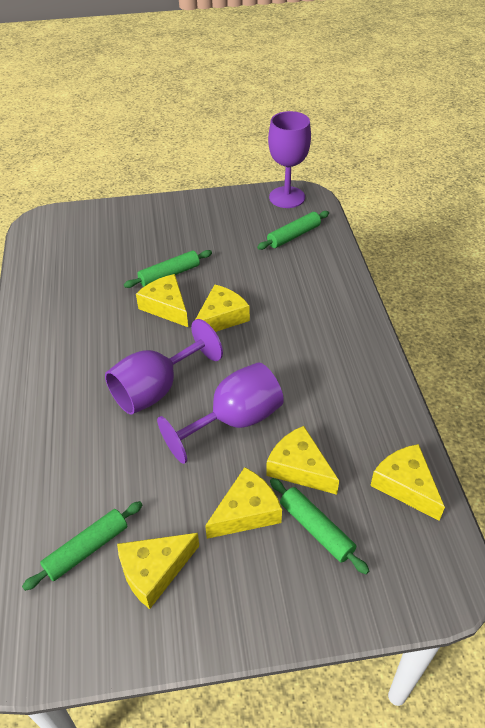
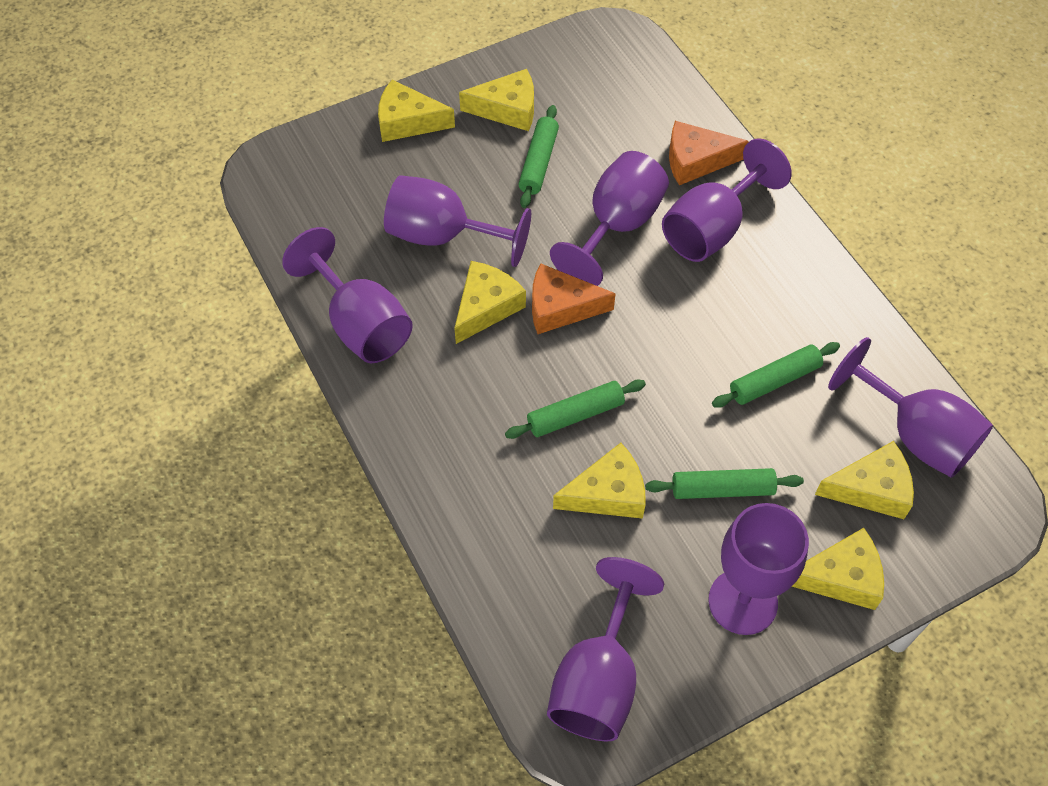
orange cheese: 0 -> 2
purple goblet: 3 -> 7

